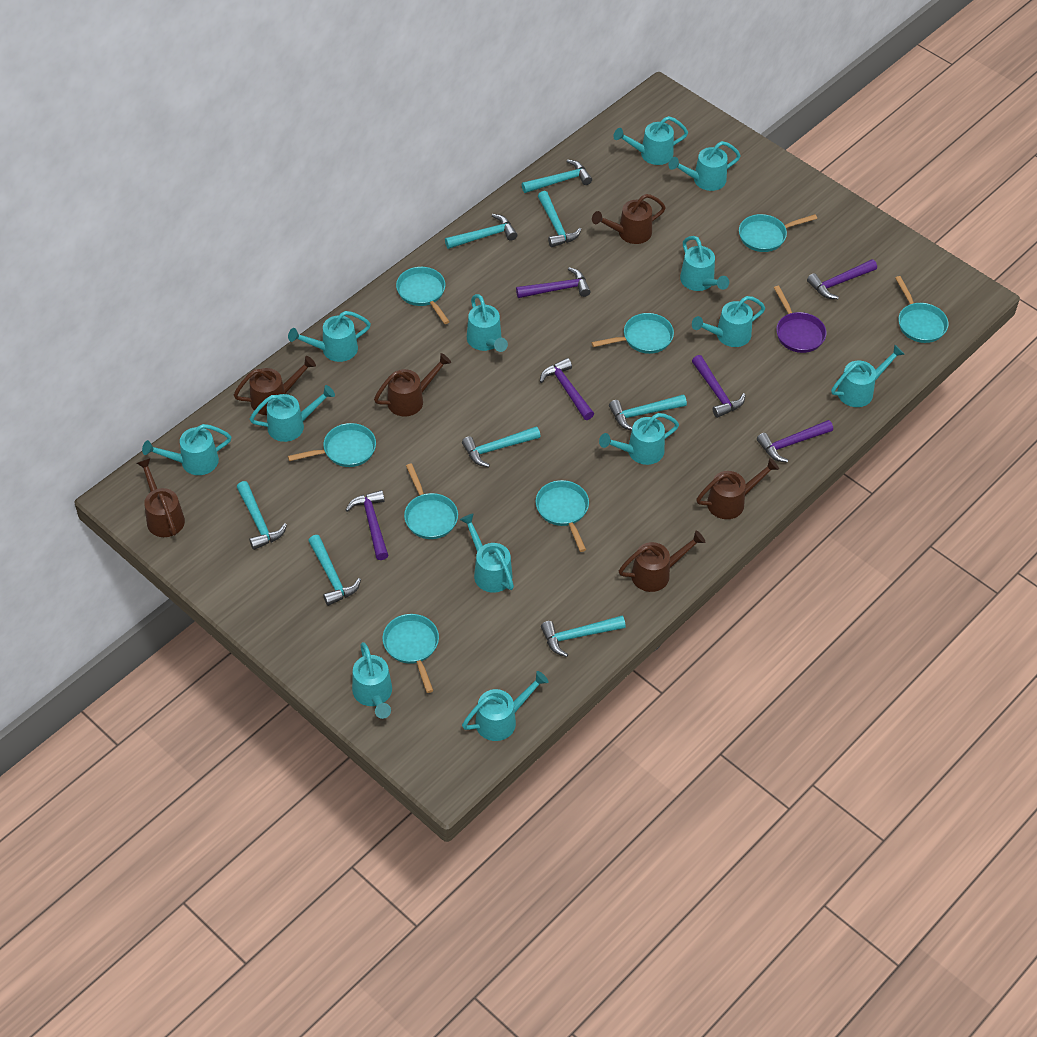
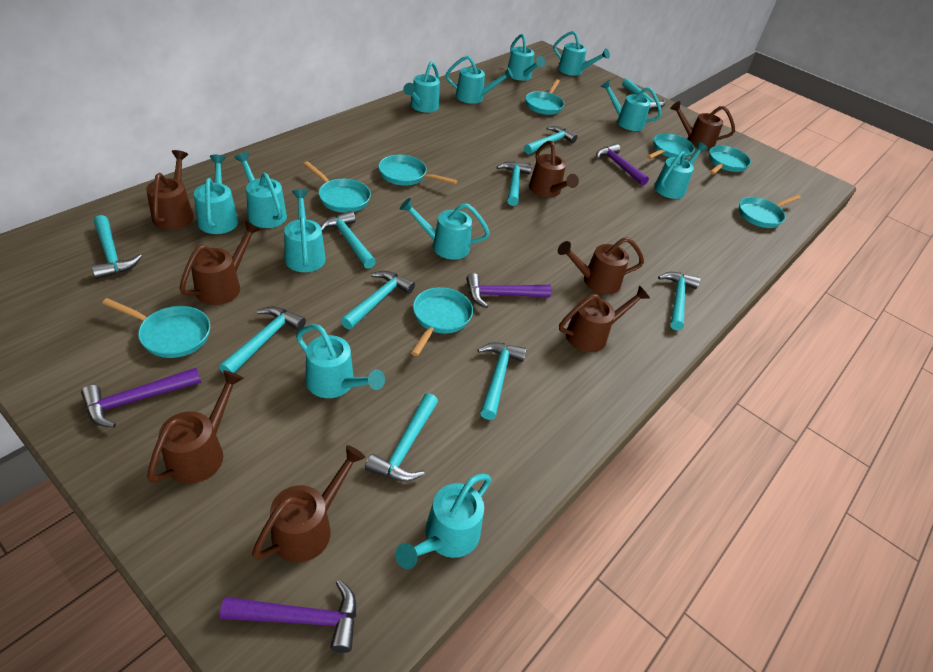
brown watering can: 6 -> 8
purple hammer: 6 -> 4
purple pan: 1 -> 0
turquoise hammer: 8 -> 10
turquoise watering can: 13 -> 12

